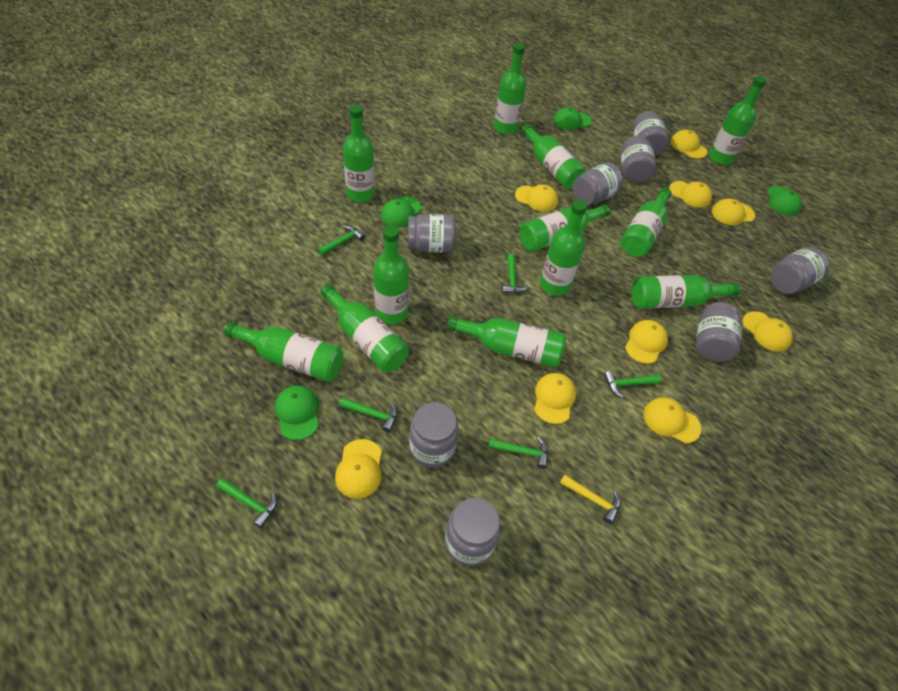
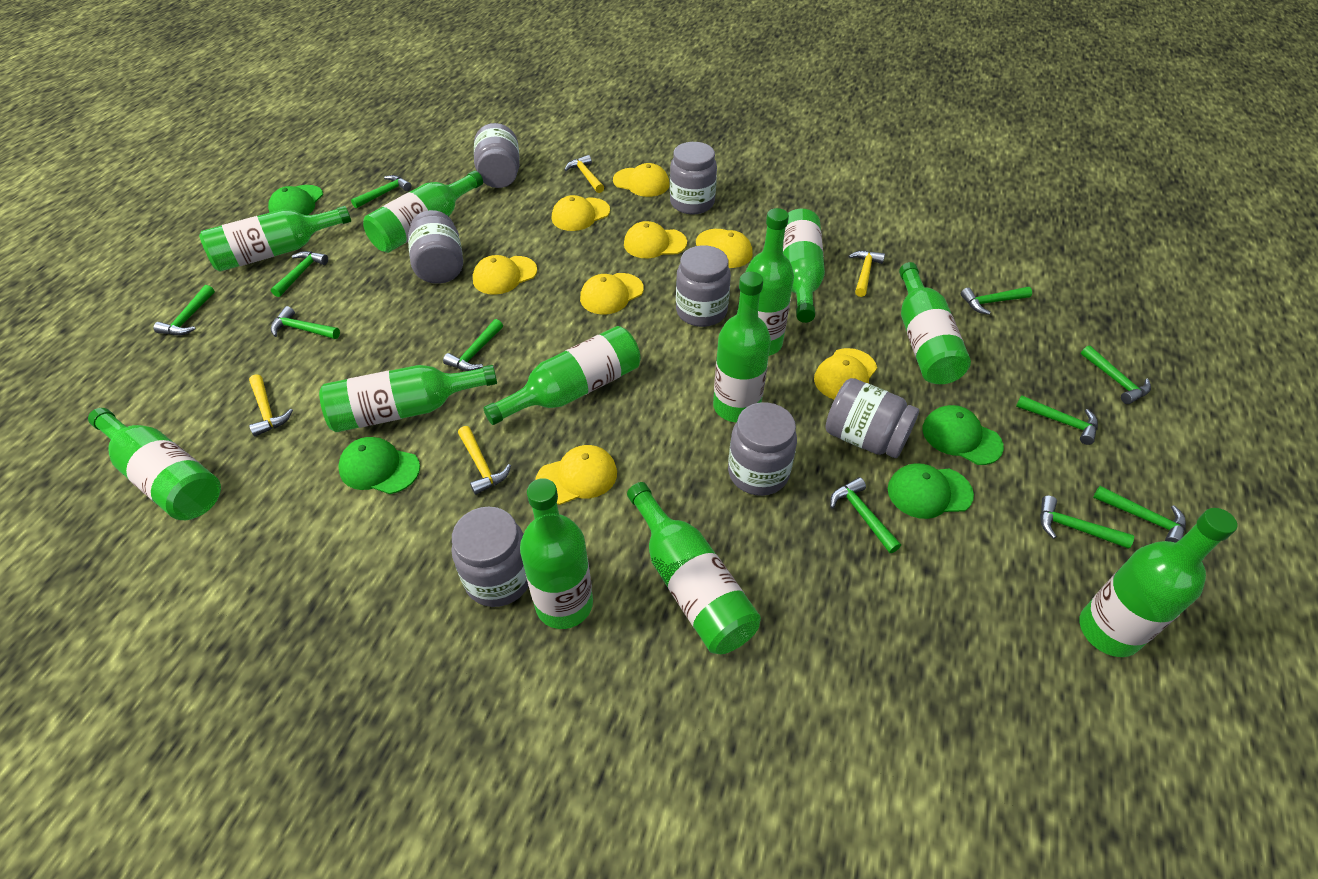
green hammer: 6 -> 11
grey jar: 8 -> 7
yellow cap: 9 -> 8
yellow hammer: 1 -> 4

